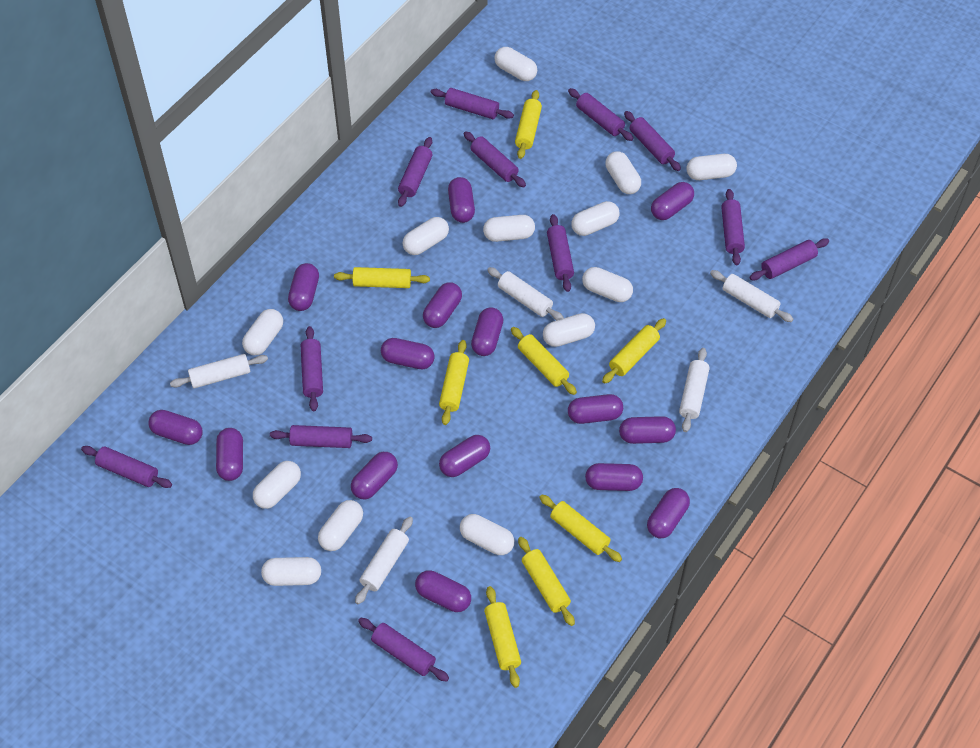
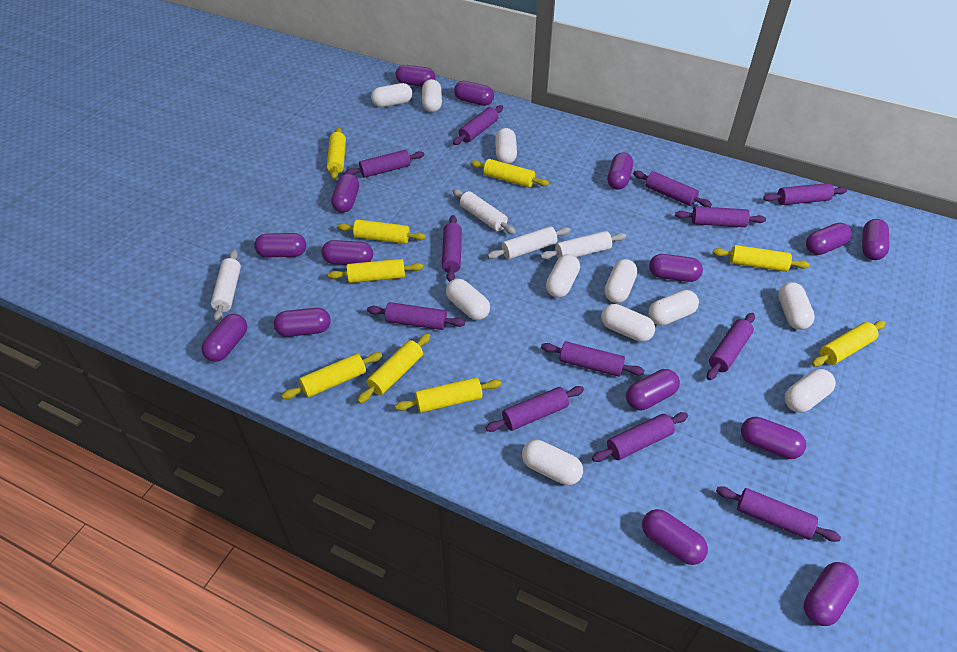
white capsule: 13 -> 11
white rolling pin: 5 -> 4
yellow rolling pin: 8 -> 9

